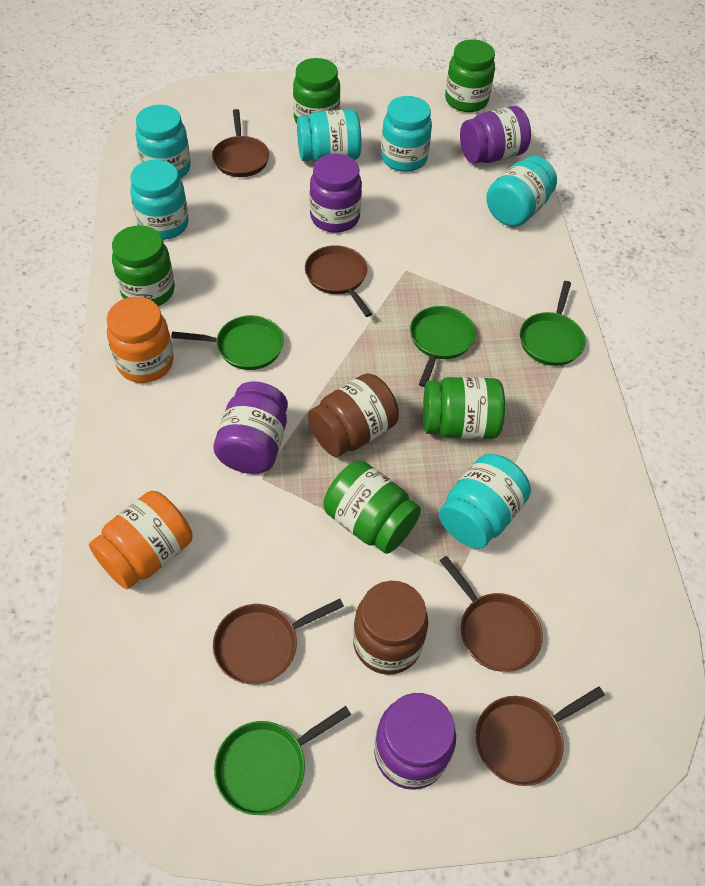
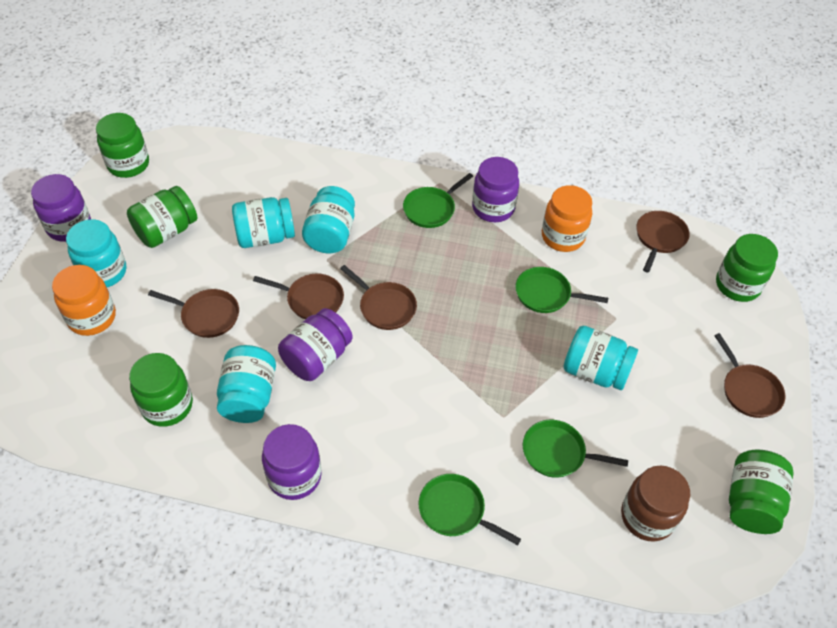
brown jar: 2 -> 1
turquoise jar: 6 -> 5

